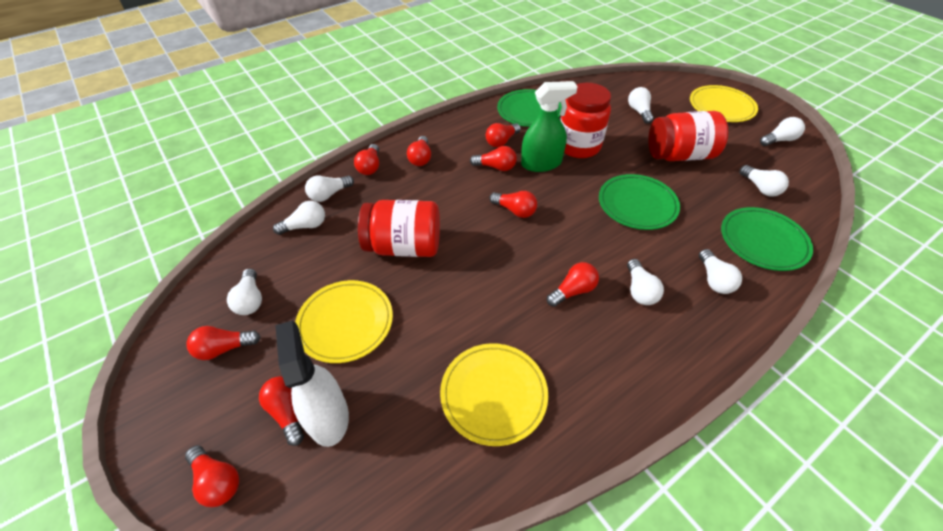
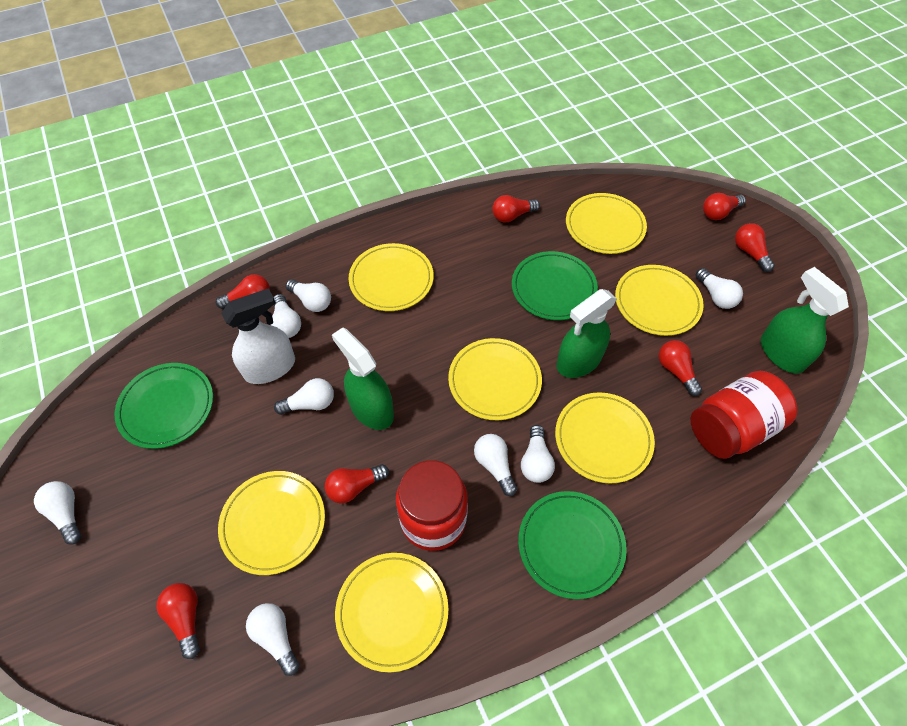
green spray bottle: 1 -> 3
red jar: 3 -> 2
red light bulb: 9 -> 7
yellow plate: 3 -> 7

